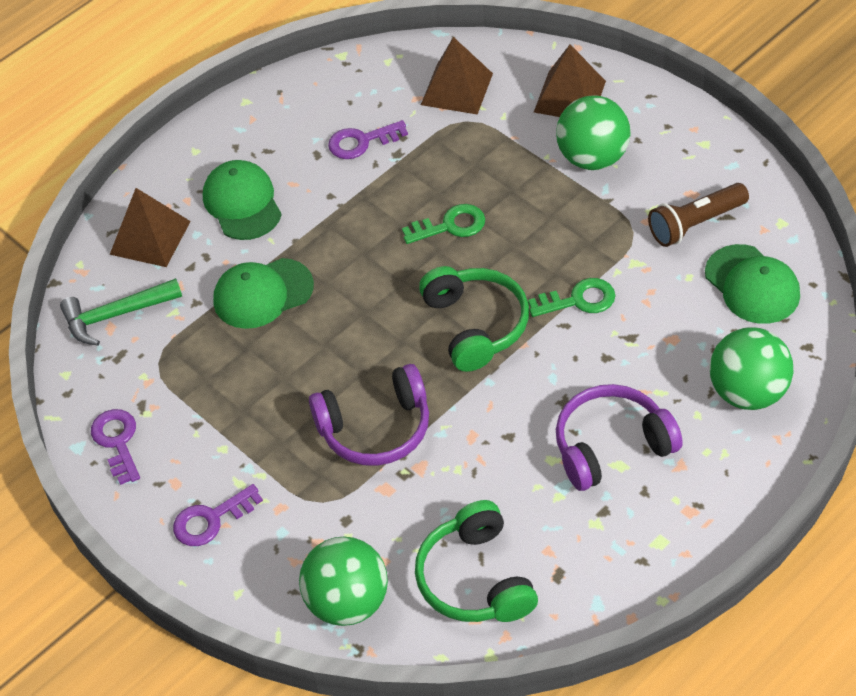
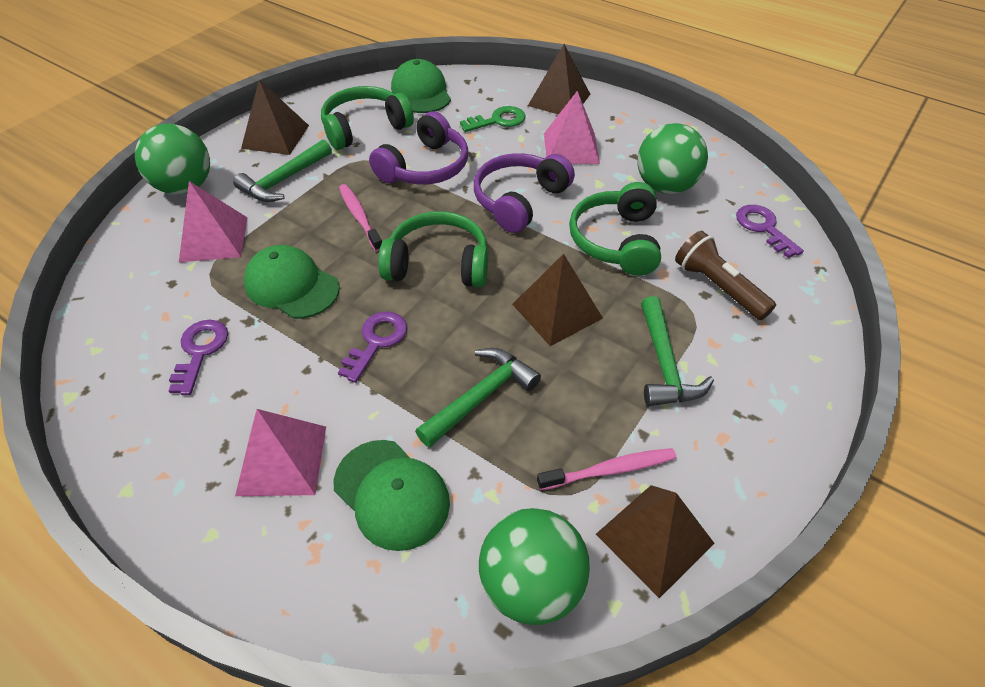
brown pyramid: 3 -> 4
green hammer: 1 -> 3
green headphones: 2 -> 3
green key: 2 -> 1
pink pyramid: 0 -> 3
pink toothbrush: 0 -> 2

